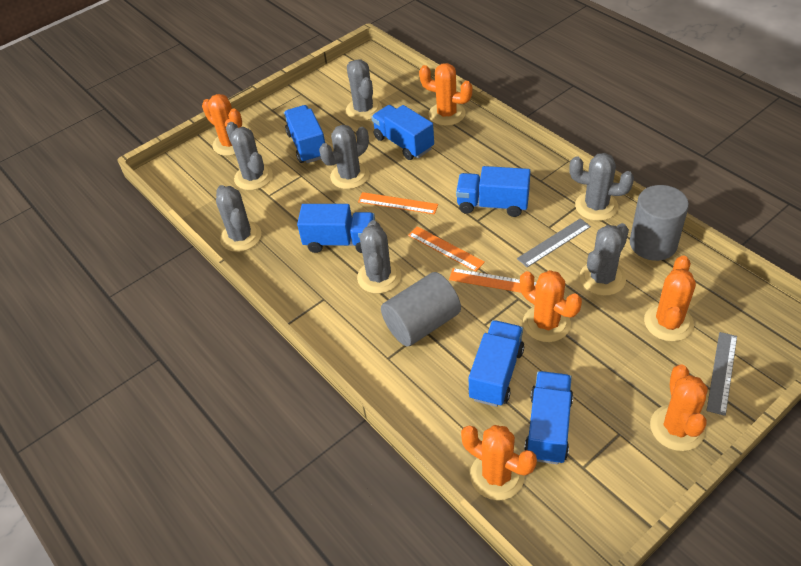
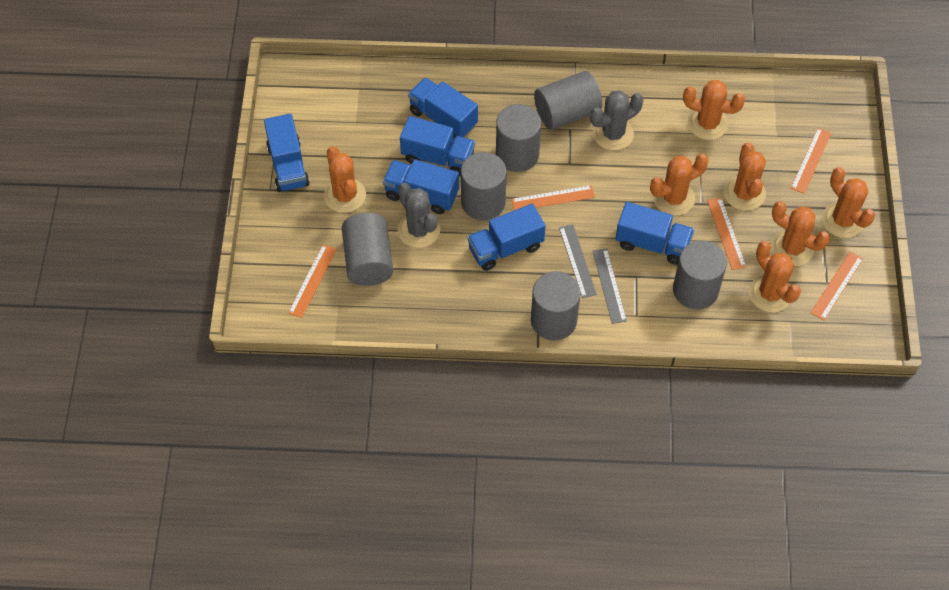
grey cactus: 7 -> 2
grey cylinder: 2 -> 6
orange cactus: 6 -> 7
orange ruler: 3 -> 5

